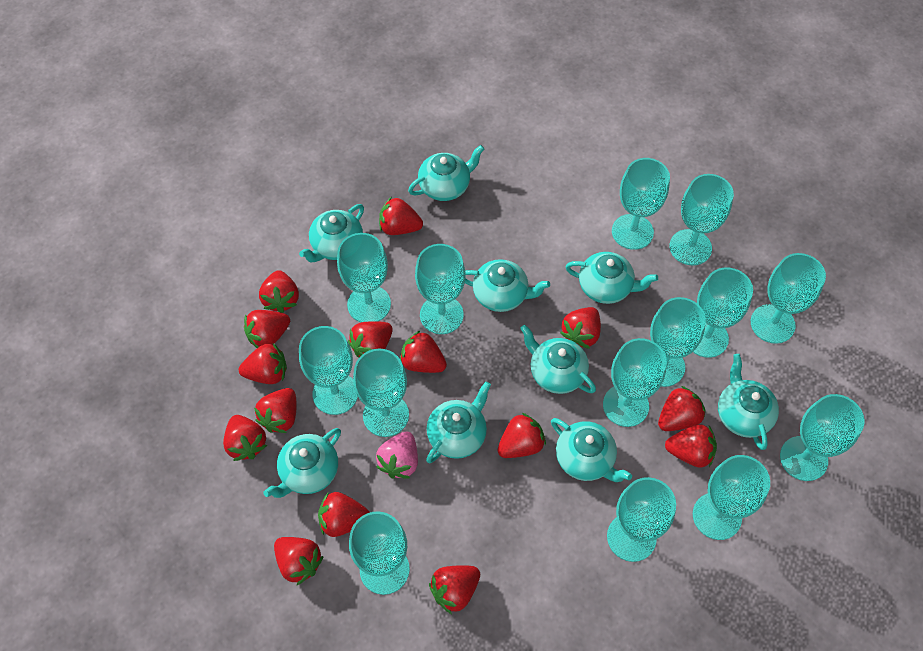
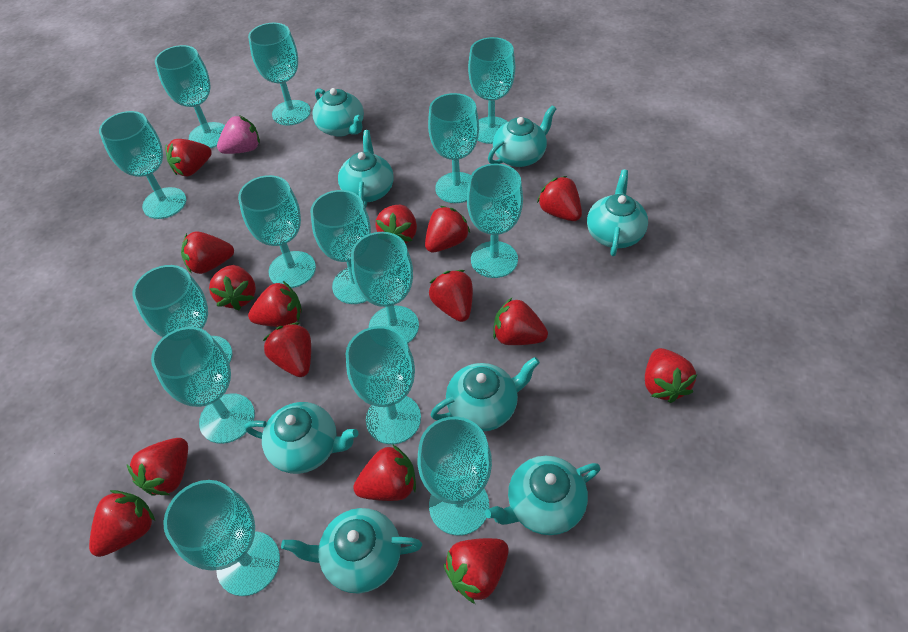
turquoise teapot: 9 -> 8

